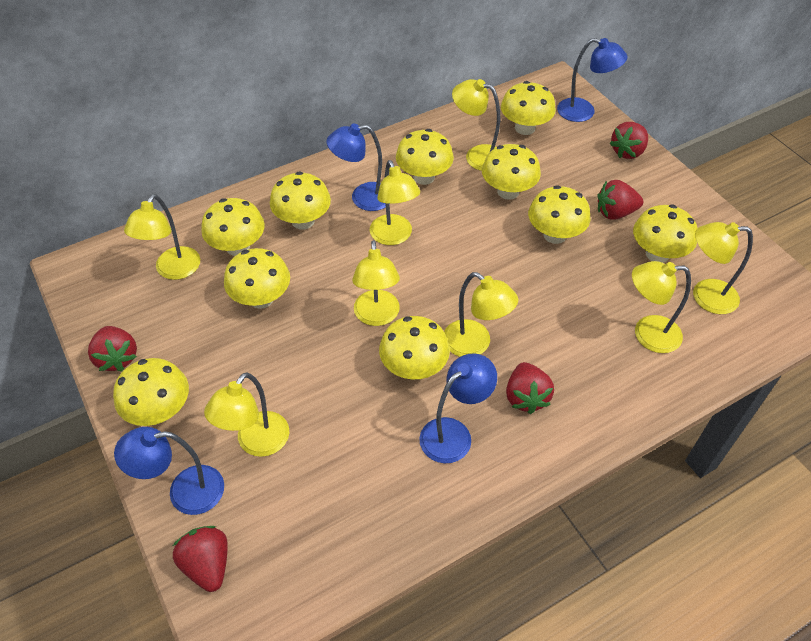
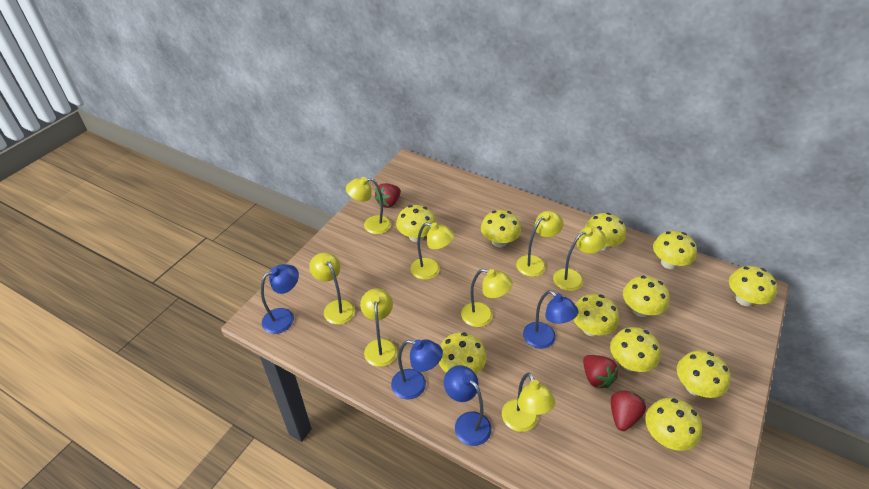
red strawberry: 5 -> 3
yellow mushroom: 10 -> 11

